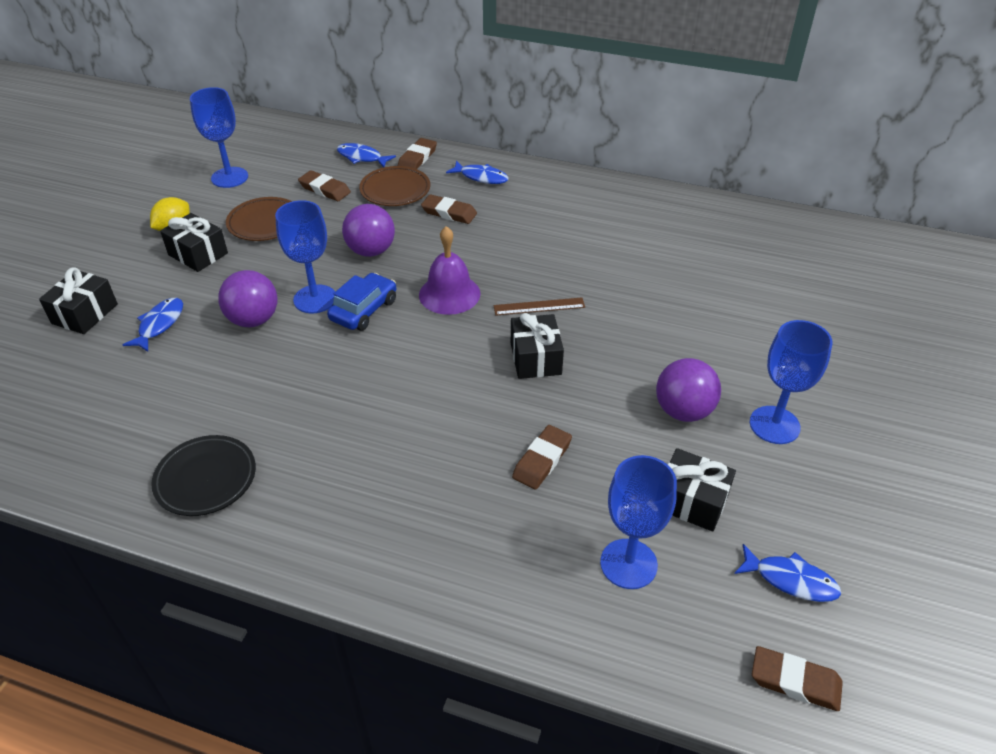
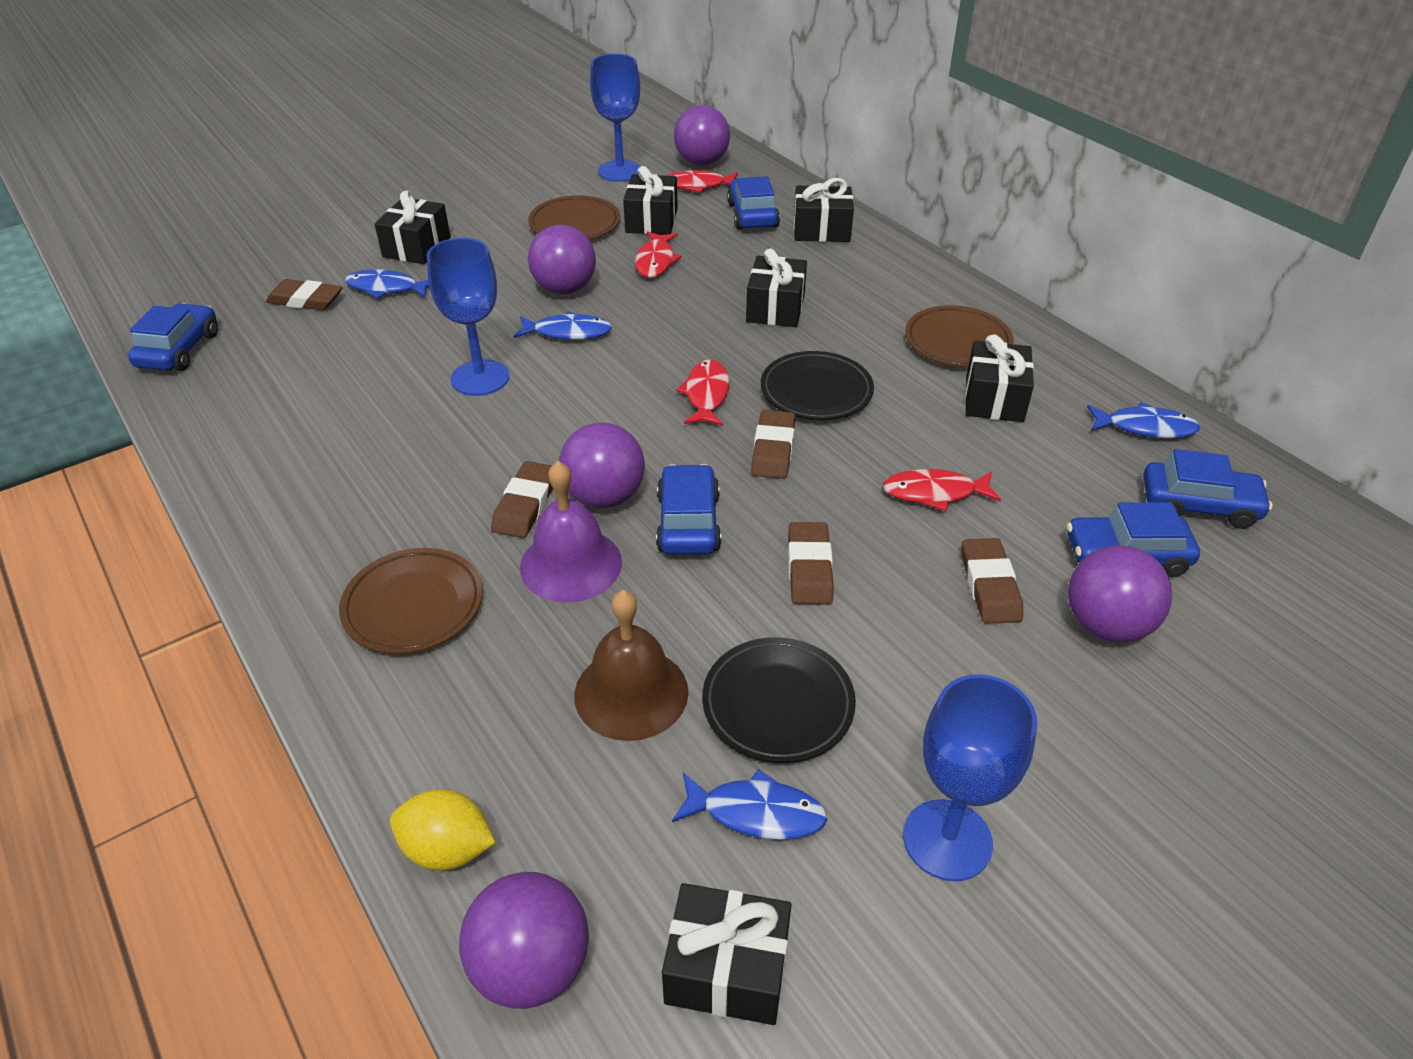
black gift: 4 -> 6
black plate: 1 -> 2
blue car: 1 -> 5
blue goblet: 4 -> 3
brown bell: 0 -> 1
brown plate: 2 -> 3
brown ruler: 1 -> 0
purple ball: 3 -> 5
red fish: 0 -> 4

